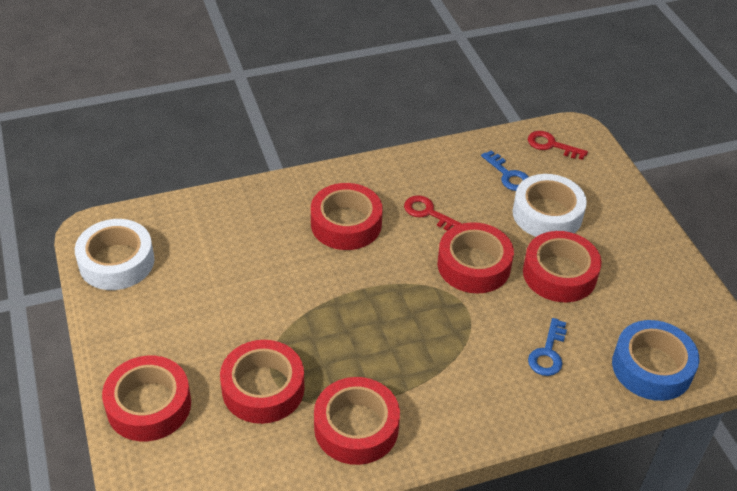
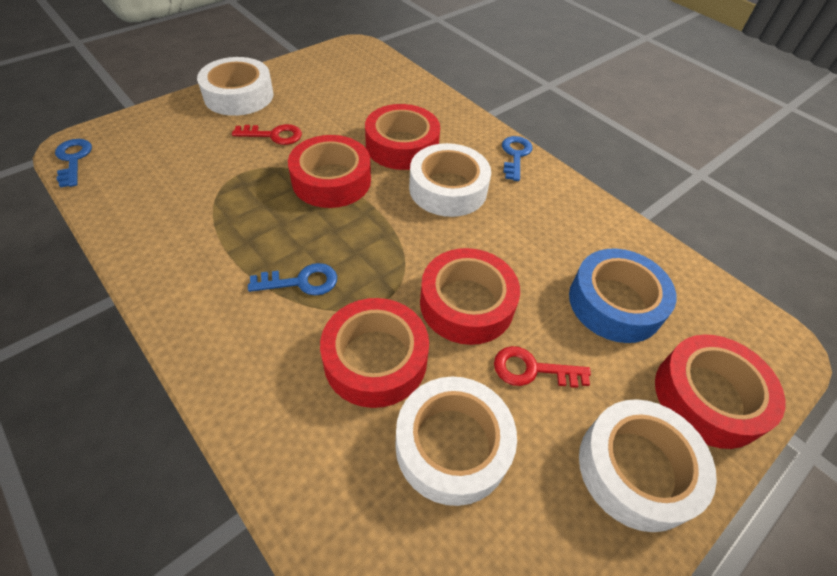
blue key: 2 -> 3
red tape: 6 -> 5
white tape: 2 -> 4

